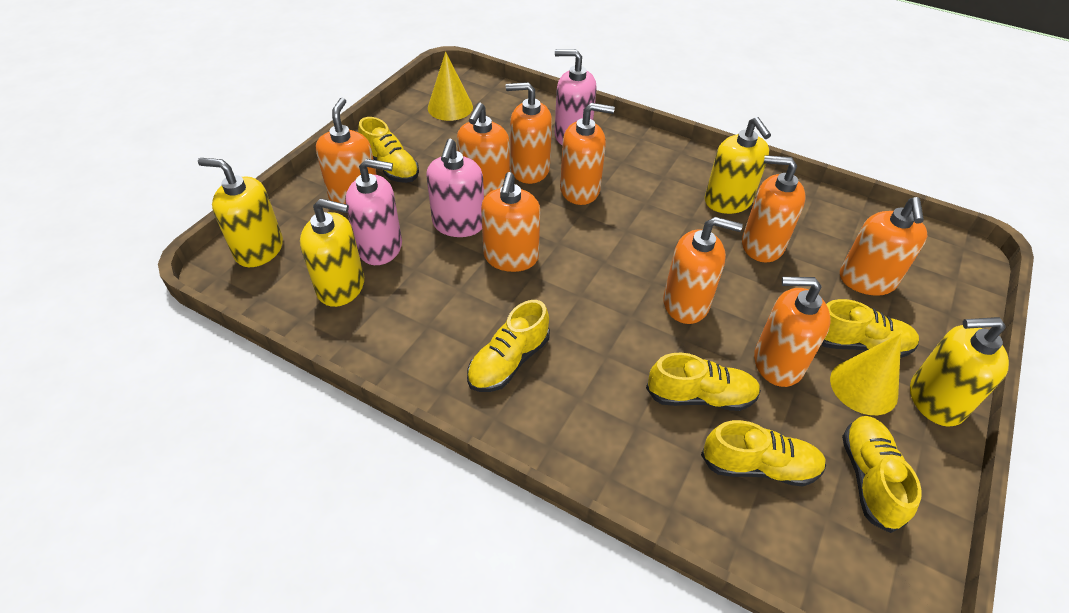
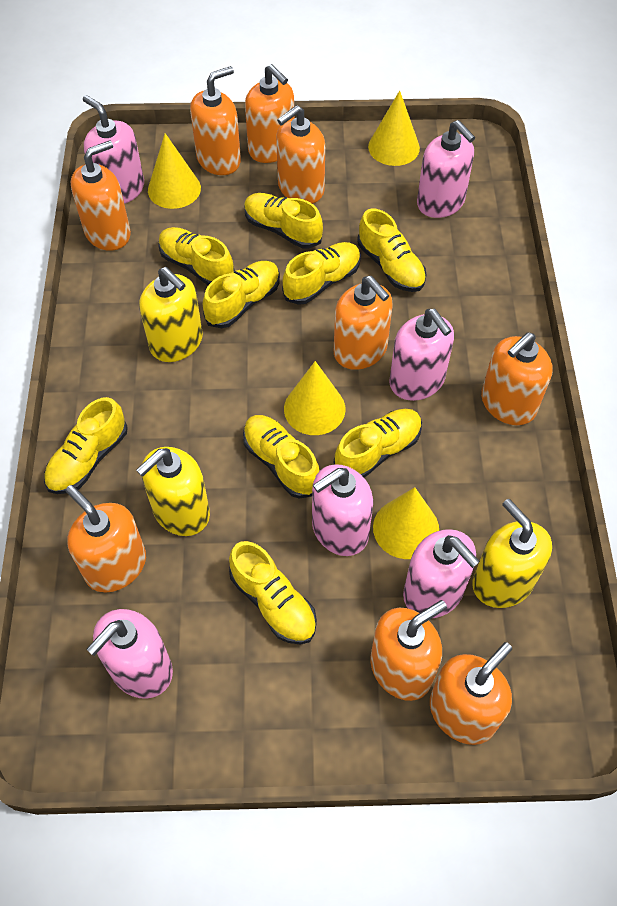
pink soap dispenser: 3 -> 6
yellow cone: 2 -> 4
yellow shoe: 6 -> 9
yellow soap dispenser: 4 -> 3

